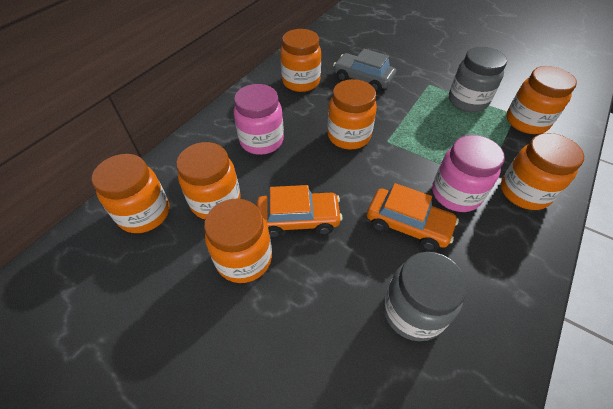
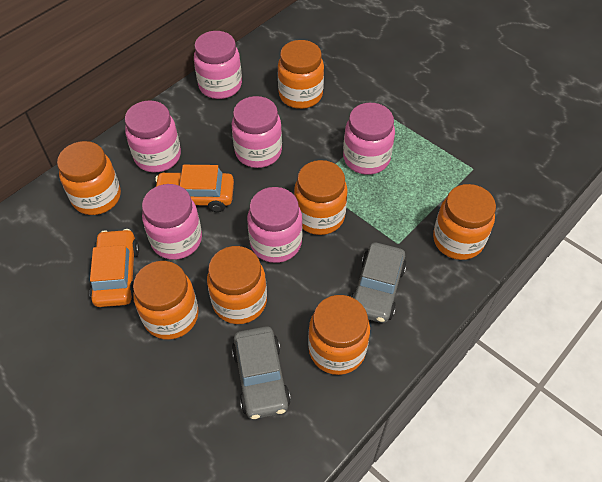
grey car: 1 -> 2
grey jar: 2 -> 0
pink jar: 2 -> 6

